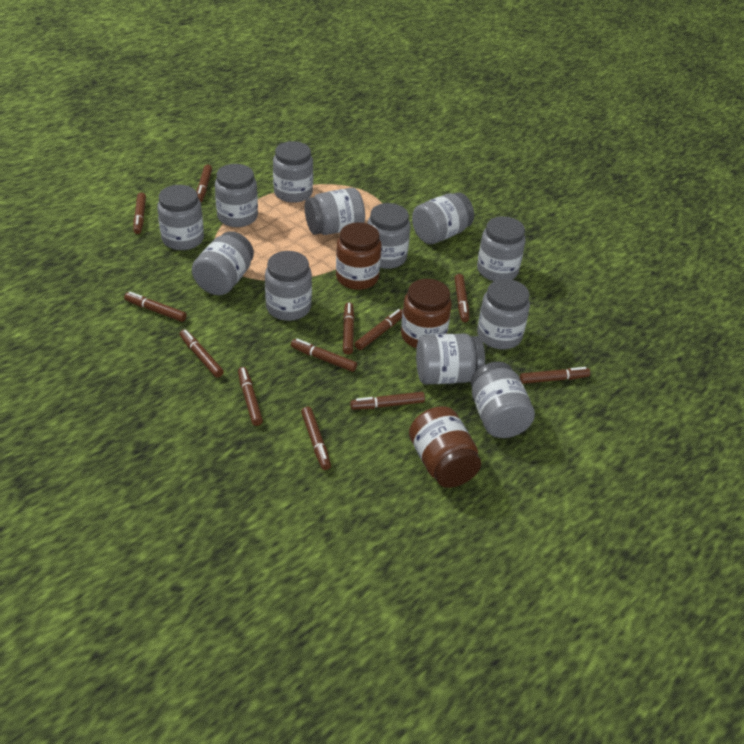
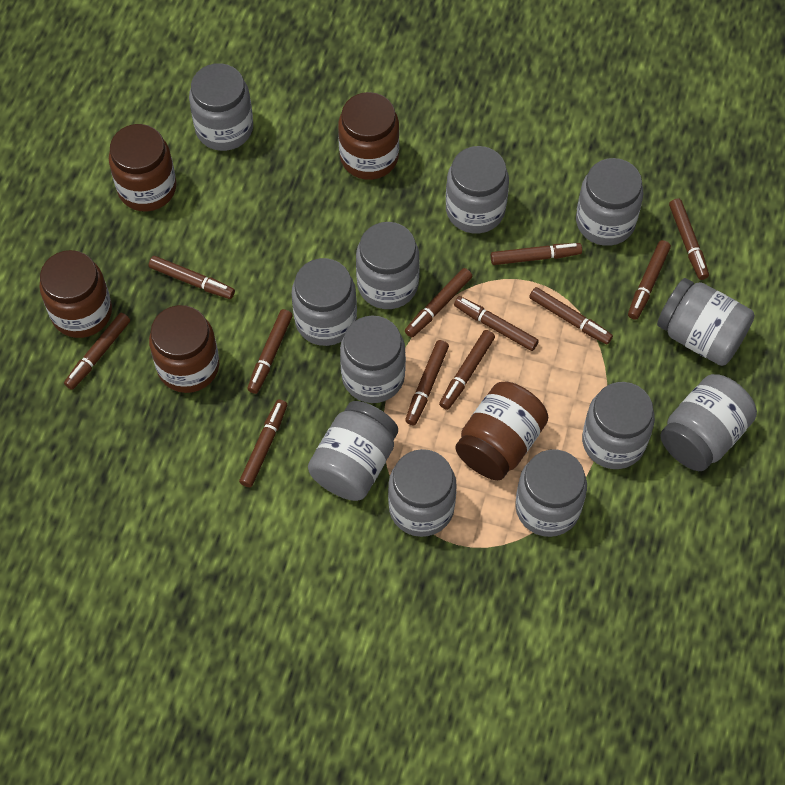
brown jar: 3 -> 5

